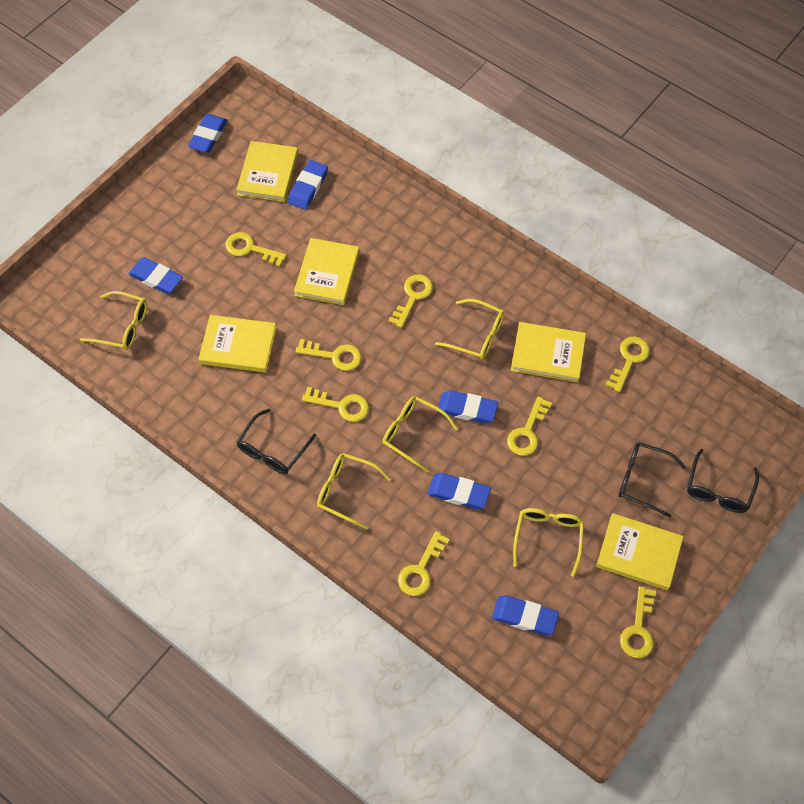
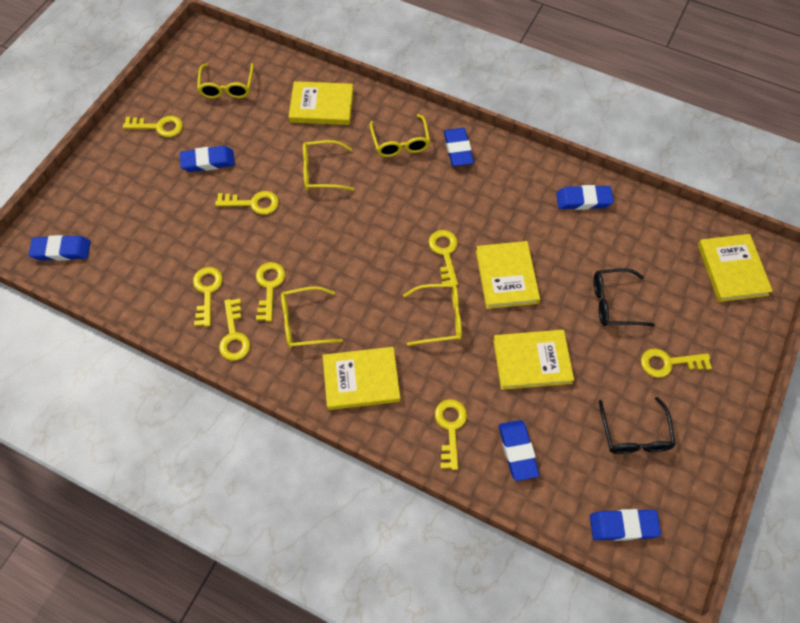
black glasses: 3 -> 2

